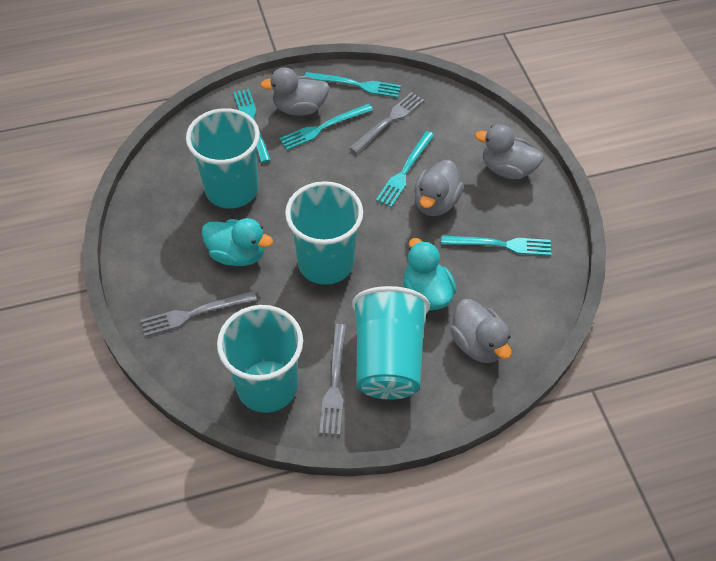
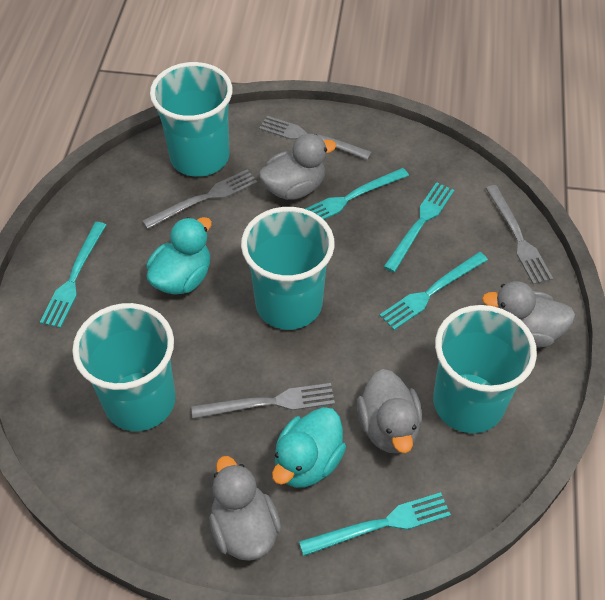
grey fork: 3 -> 4

